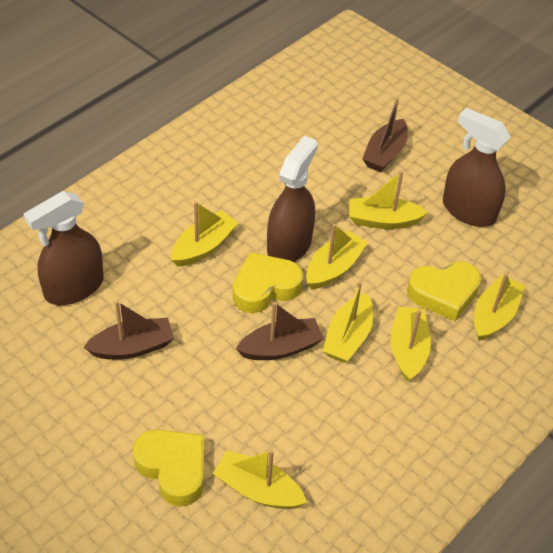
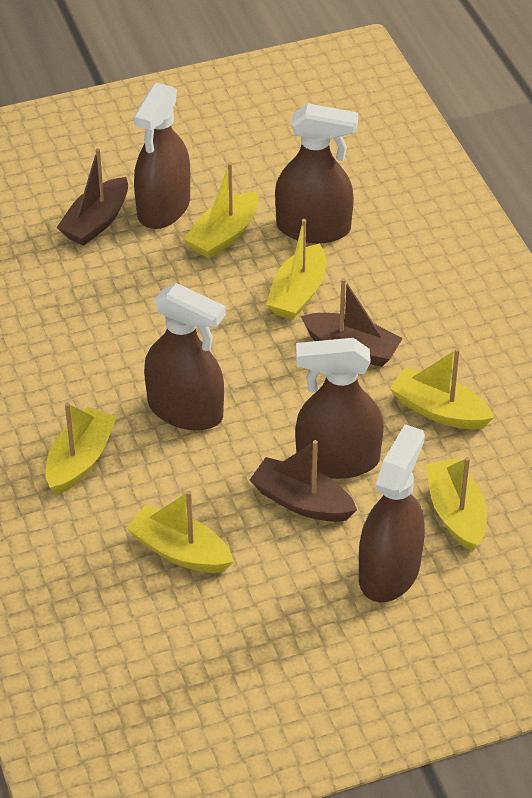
brown spray bottle: 3 -> 5
yellow boat: 7 -> 6
yellow heart: 3 -> 0

